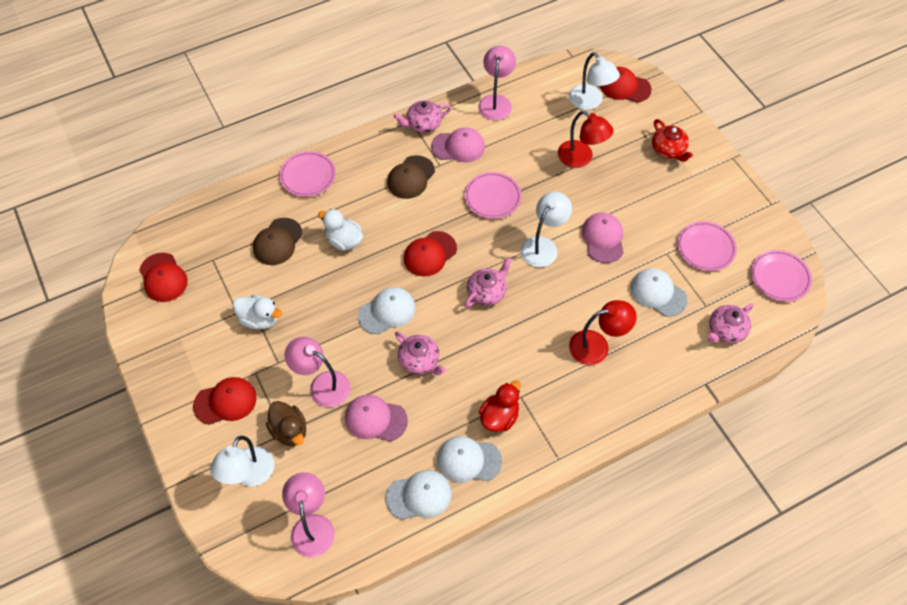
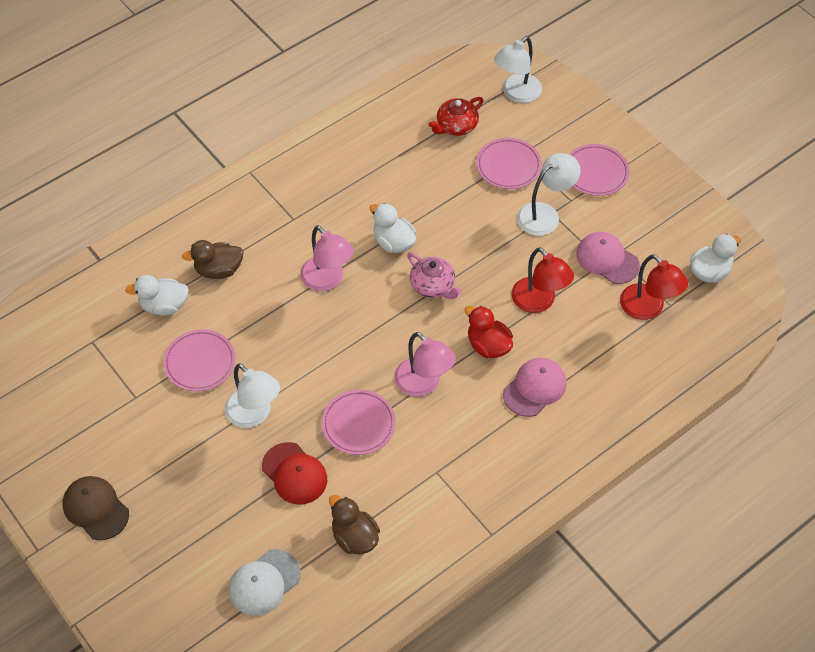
brown cap: 2 -> 1
brown duck: 1 -> 2
pink cap: 3 -> 2
pink lamp: 3 -> 2
pink teapot: 4 -> 1
red cap: 4 -> 1
white cap: 4 -> 1
white duck: 2 -> 3

